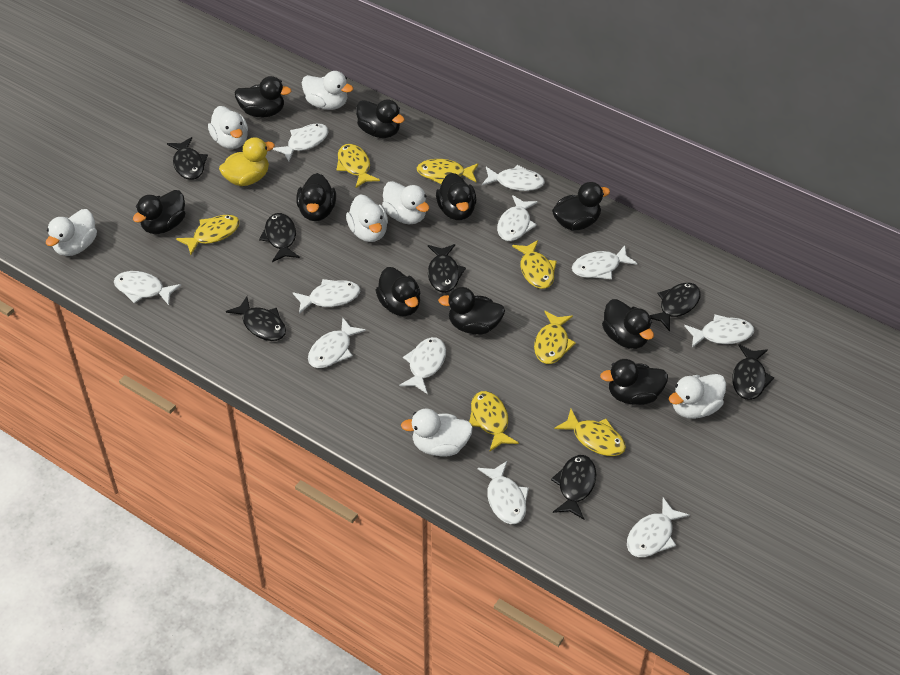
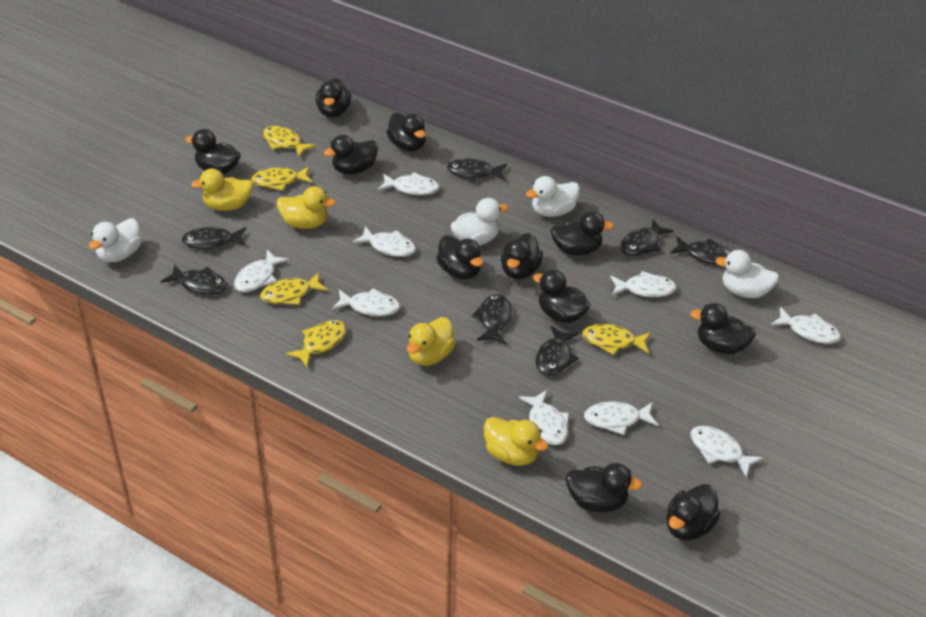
black duck: 10 -> 11
white duck: 7 -> 4
white fish: 11 -> 9
yellow duck: 1 -> 4
yellow fish: 7 -> 5

